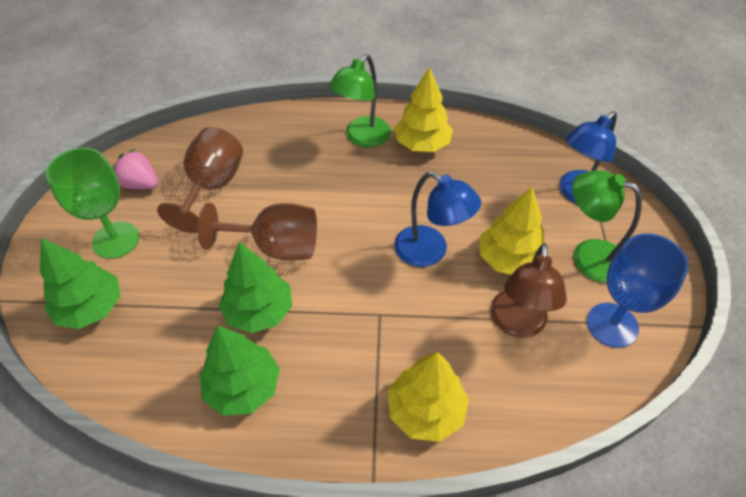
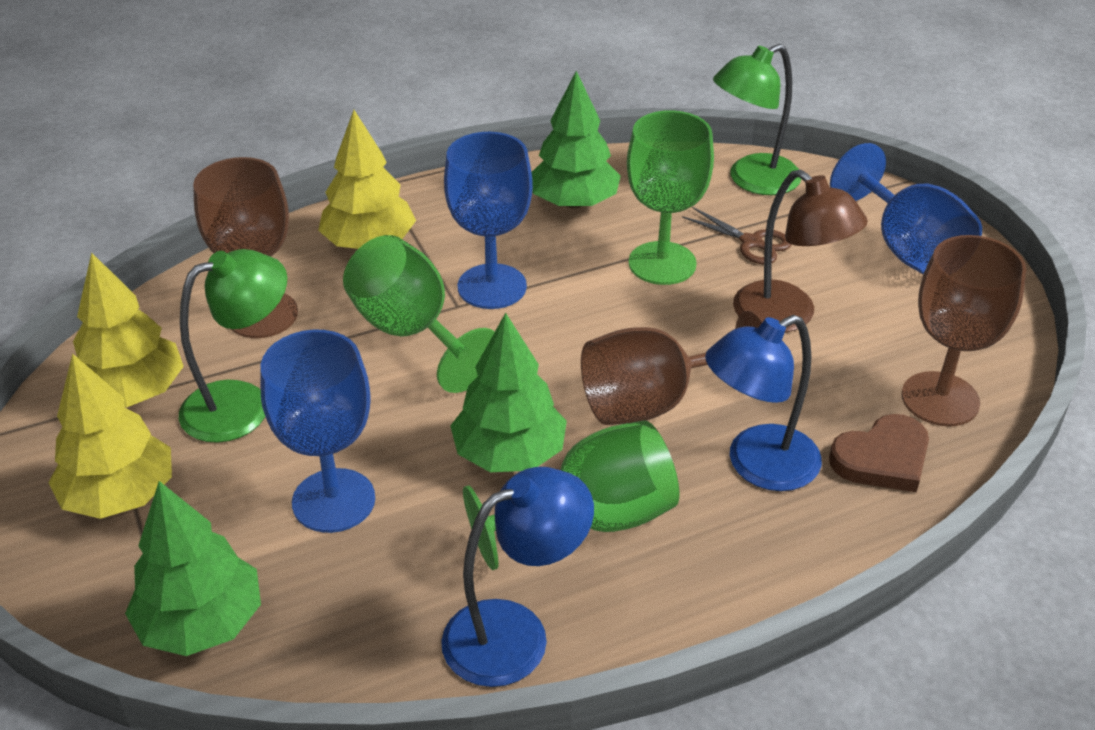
blue goblet: 1 -> 3
brown goblet: 2 -> 3
brown heart: 0 -> 1
brown scissors: 0 -> 1
green goblet: 1 -> 3
pink strawberry: 1 -> 0

